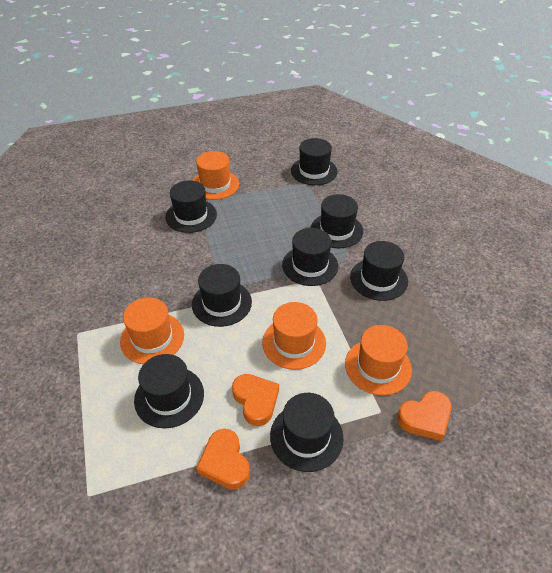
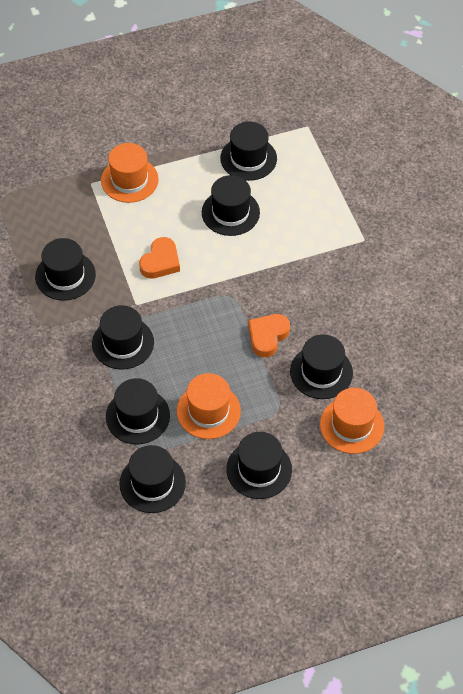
orange hat: 4 -> 3
orange heart: 3 -> 2

